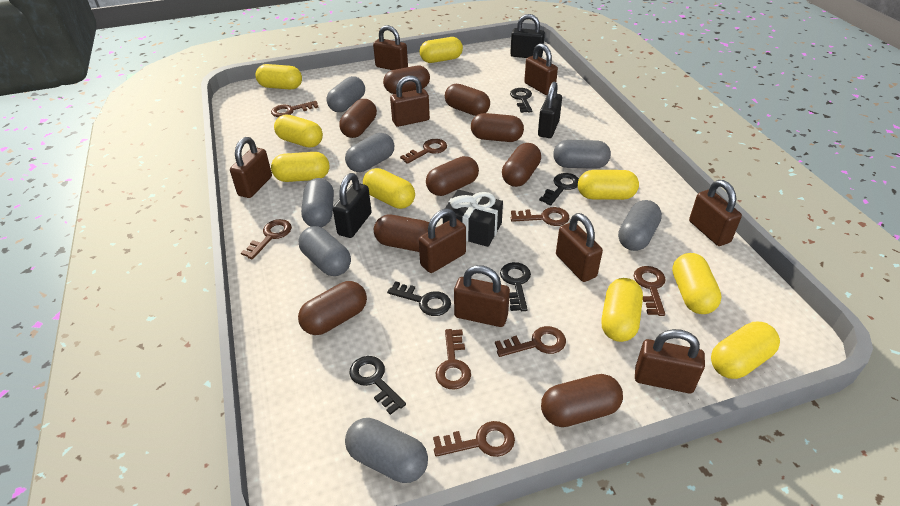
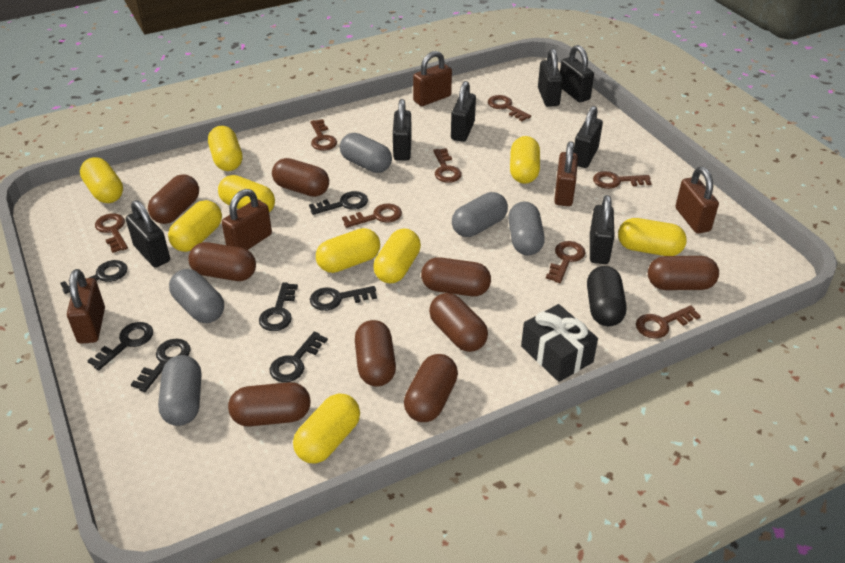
black capsule: 0 -> 1
black key: 5 -> 7
black padlock: 3 -> 7
brown padlock: 9 -> 5
grey capsule: 7 -> 5

